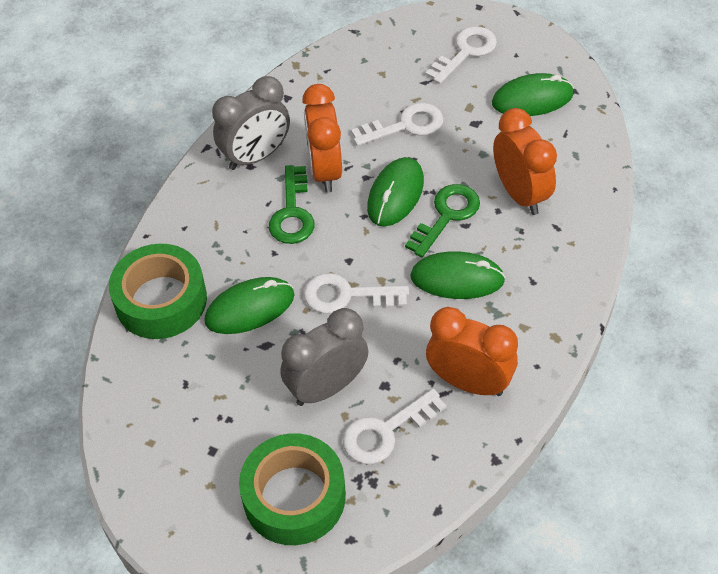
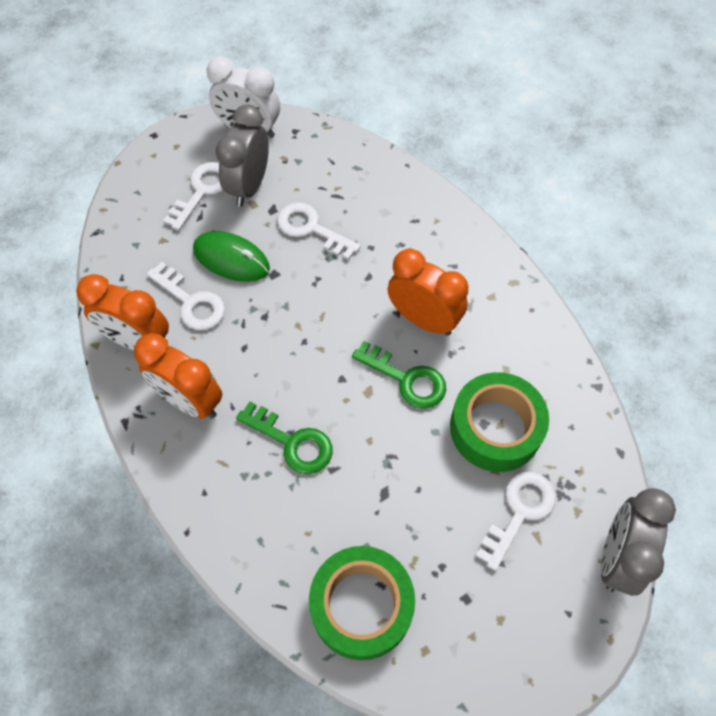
green mouse: 4 -> 1
white clock: 0 -> 1

